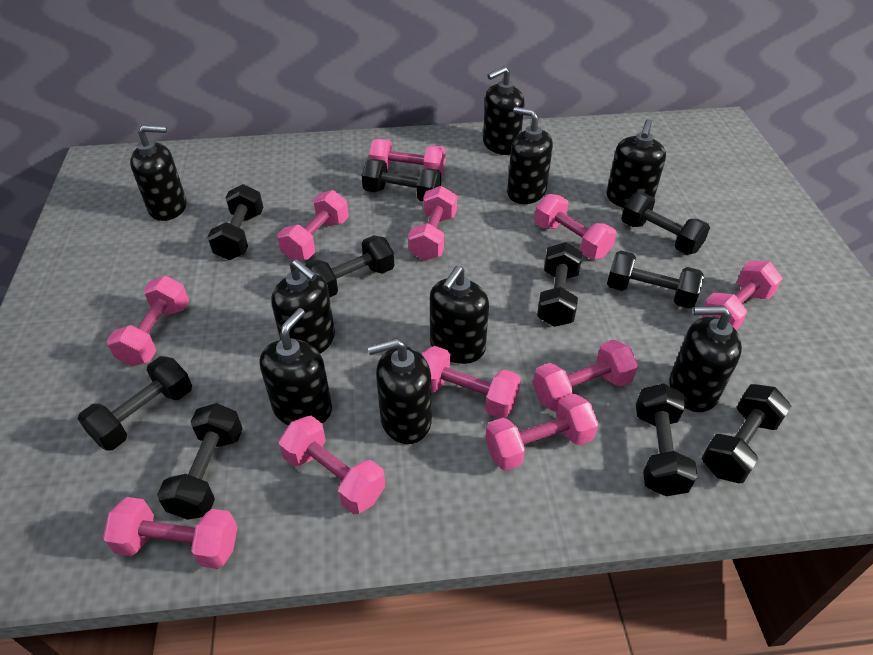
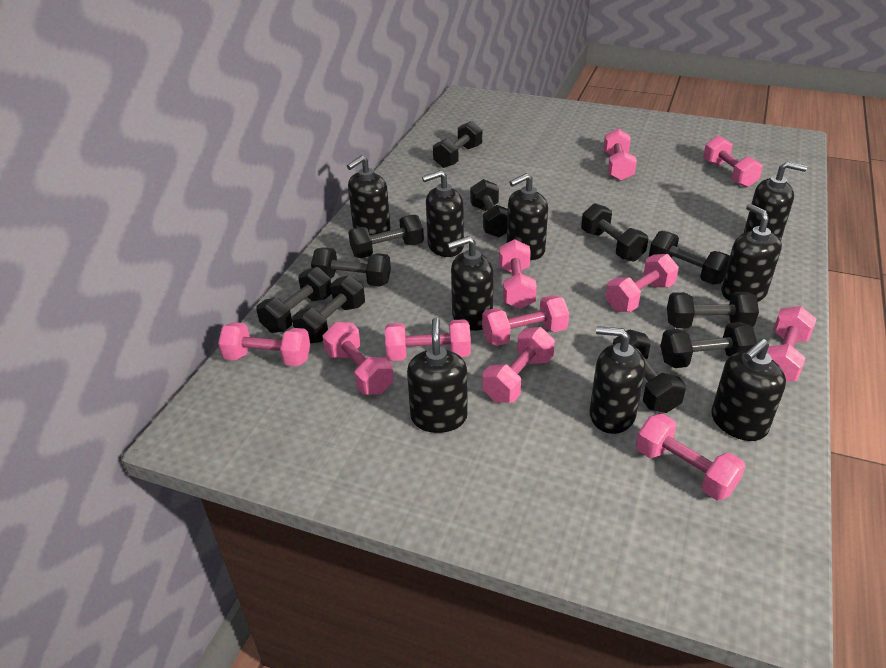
black dumbbell: 10 -> 11

